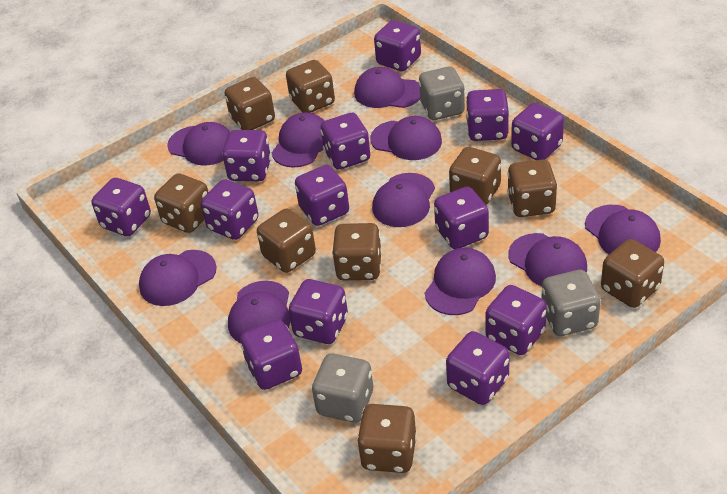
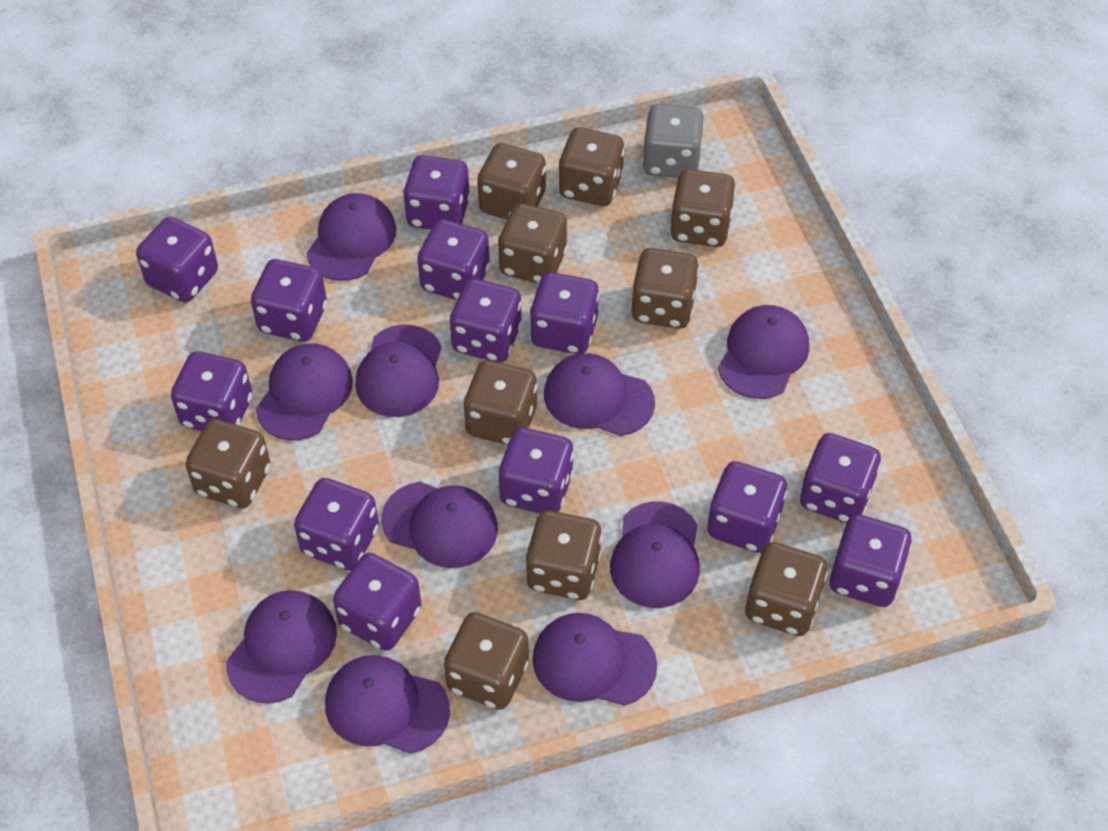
brown dice: 9 -> 10
grey dice: 3 -> 1

